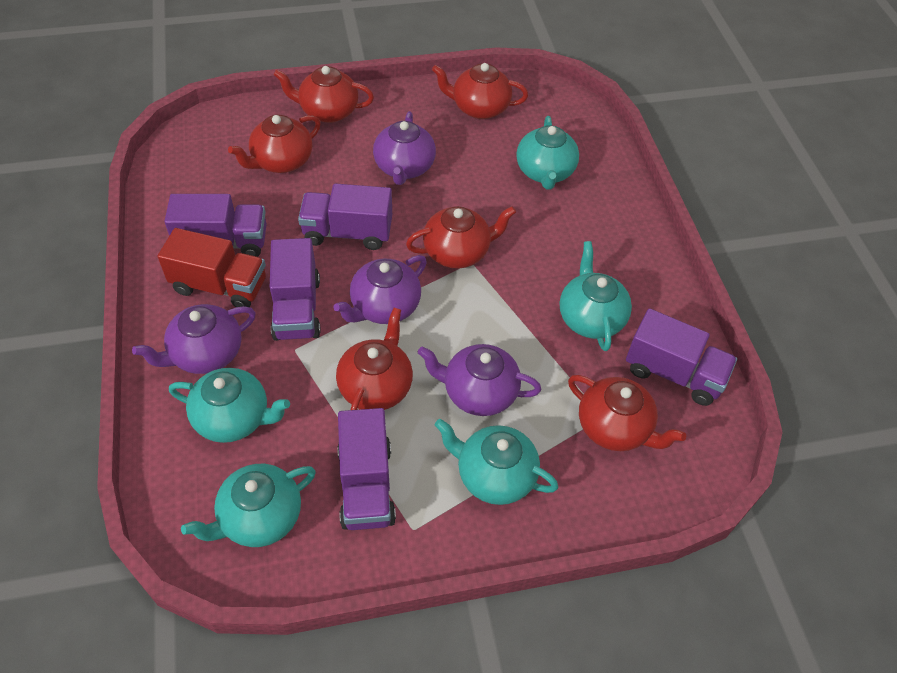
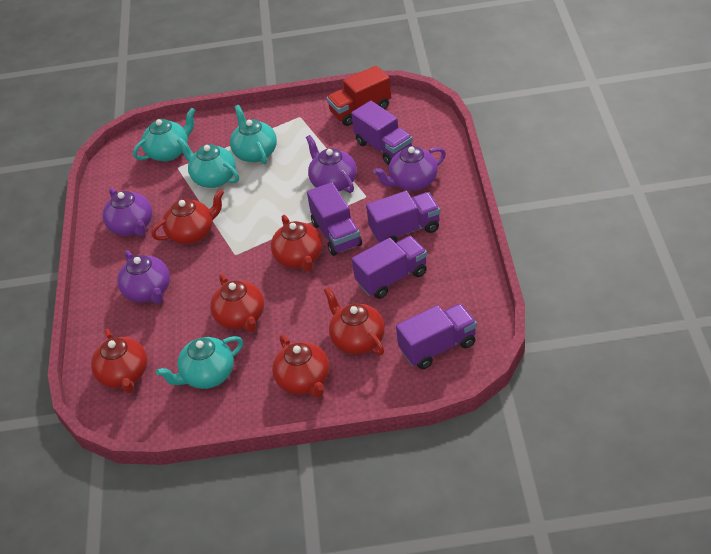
turquoise teapot: 5 -> 4

